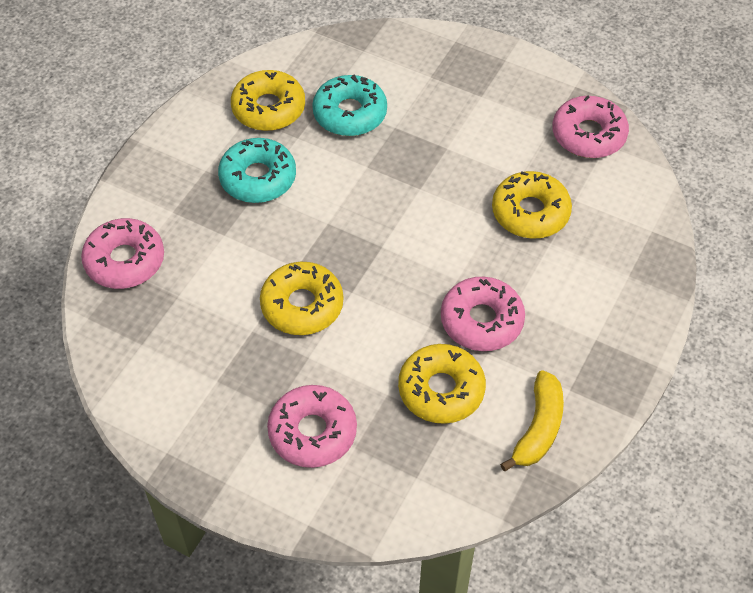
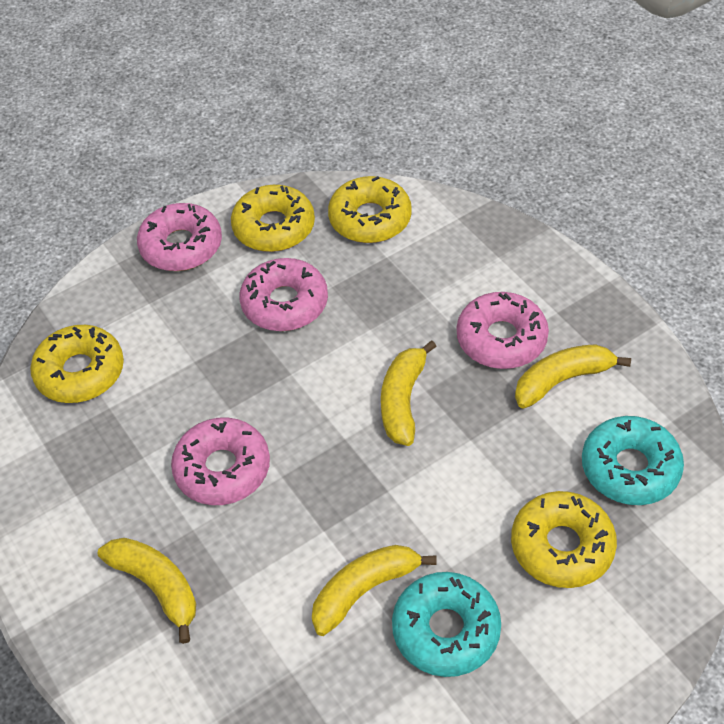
yellow banana: 1 -> 4

